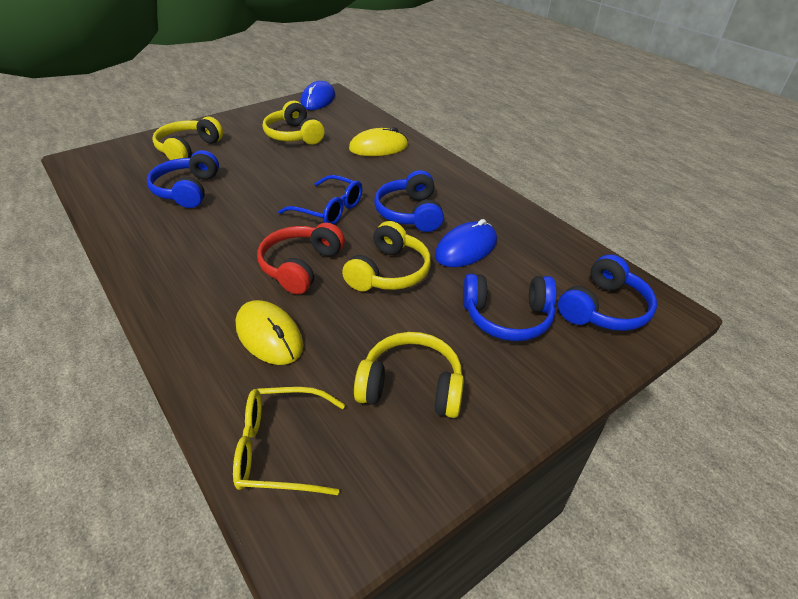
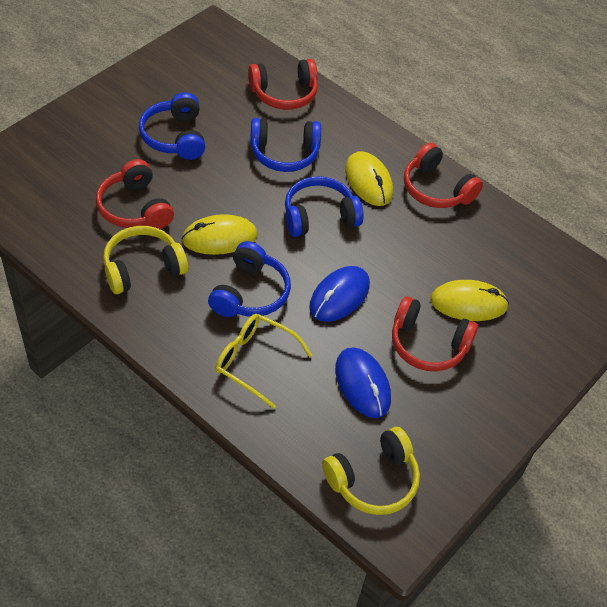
blue glasses: 1 -> 0
red headphones: 1 -> 4
yellow headphones: 4 -> 2
yellow mouse: 2 -> 3

